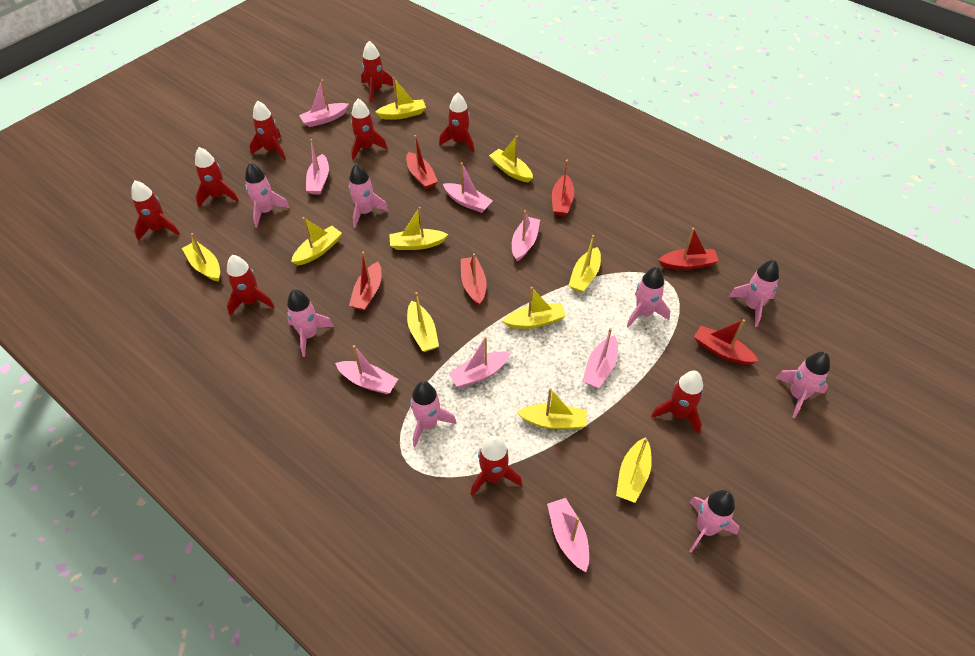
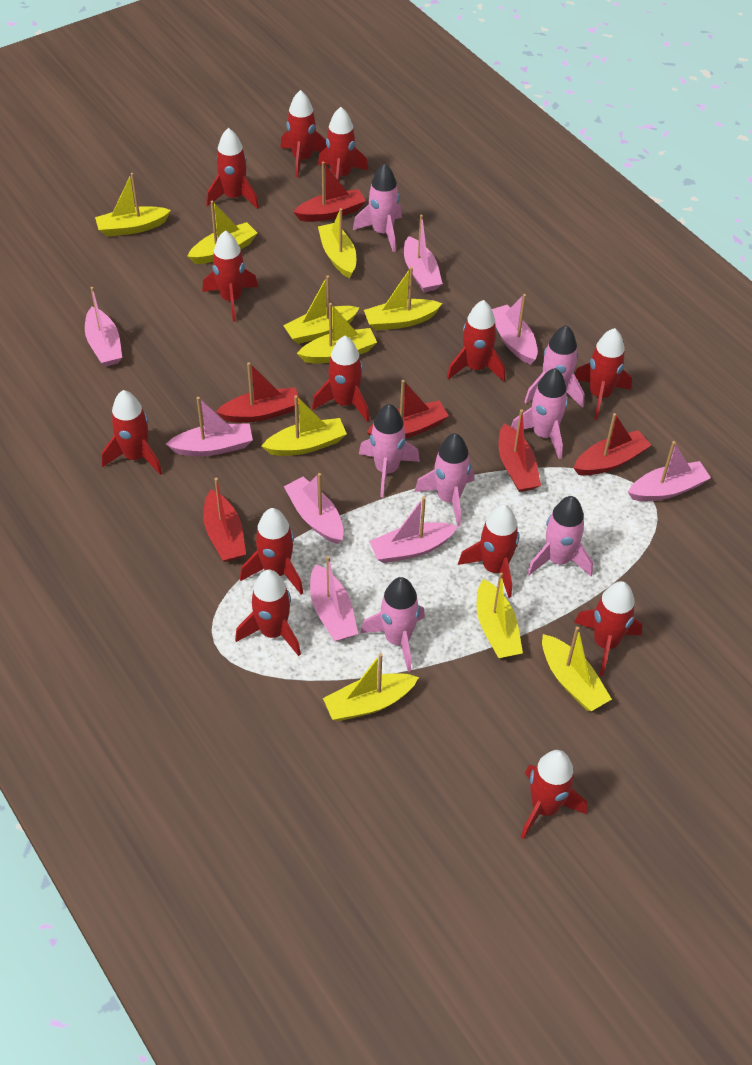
pink rocket: 8 -> 7
red rocket: 9 -> 13

